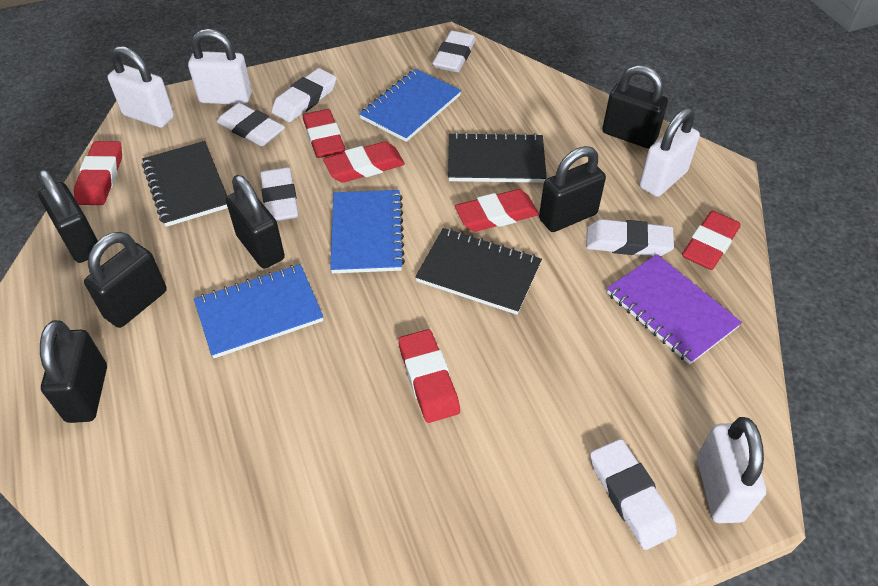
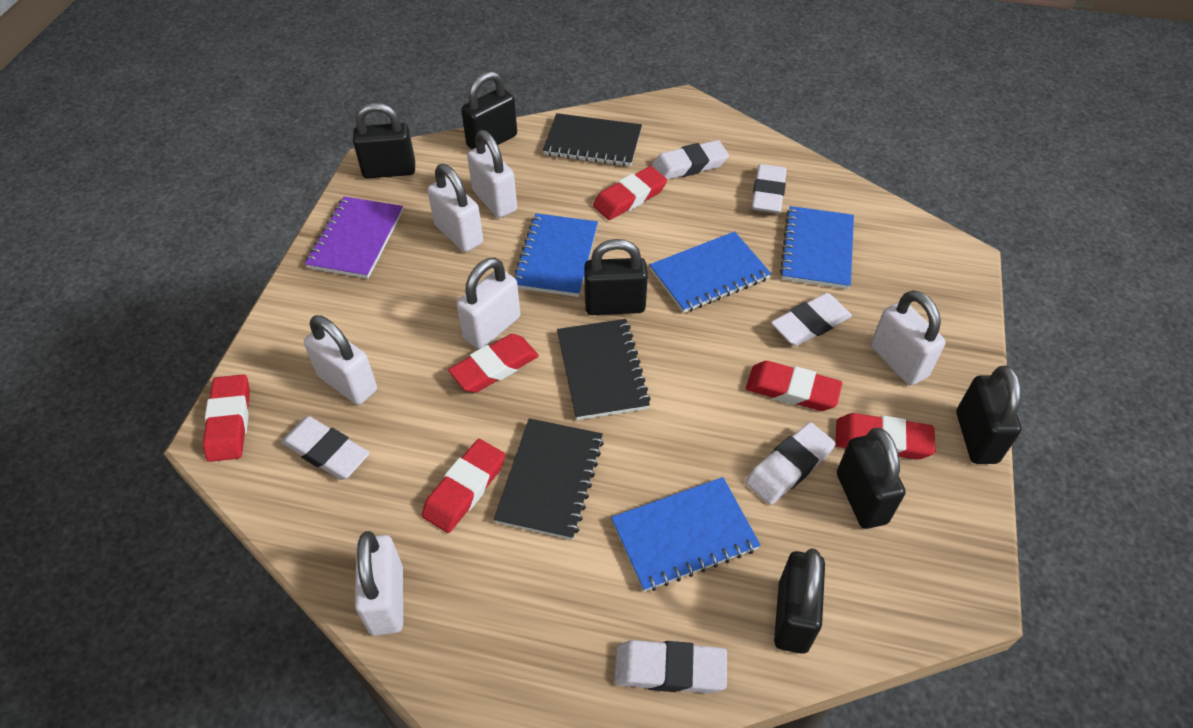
blue notebook: 3 -> 4
white padlock: 4 -> 6

